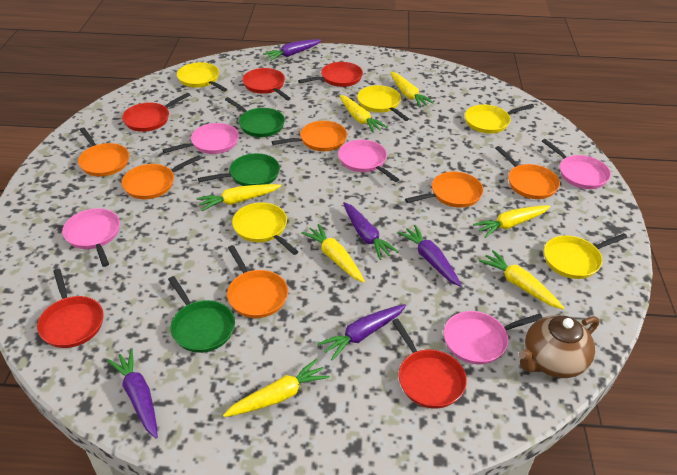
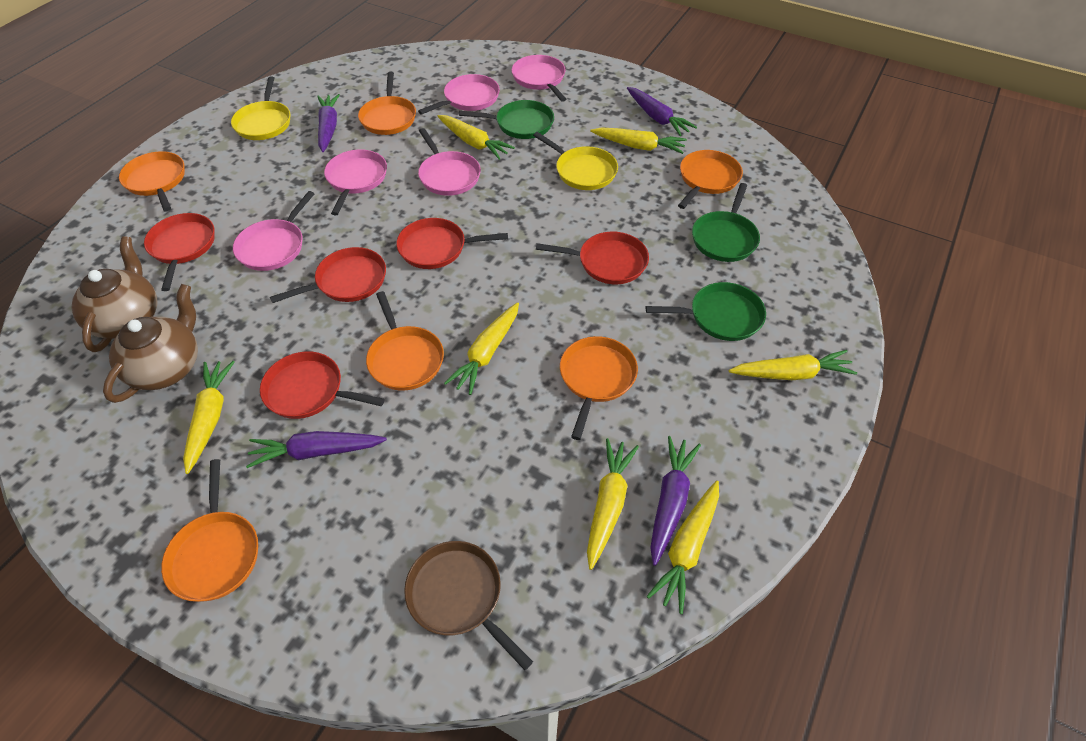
brown pan: 0 -> 1
brown teapot: 1 -> 2
purple carrot: 5 -> 4
yellow pan: 5 -> 2

